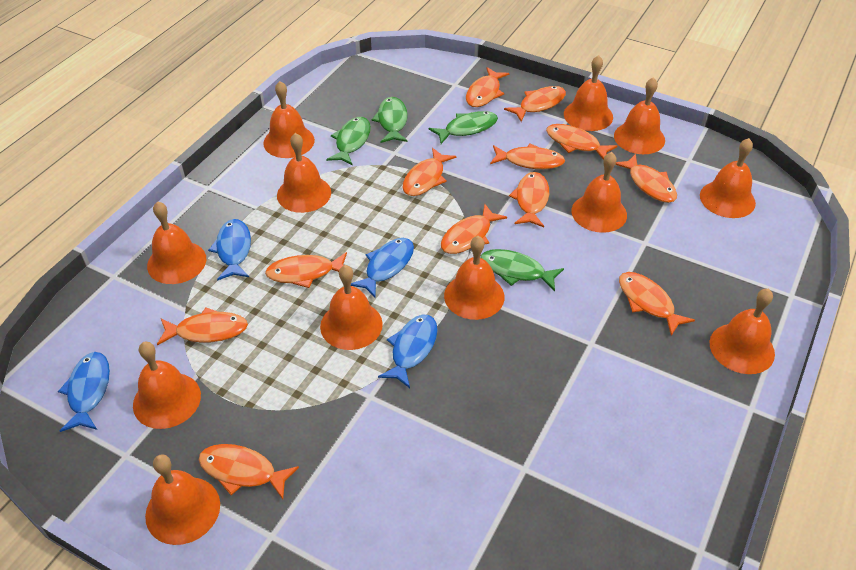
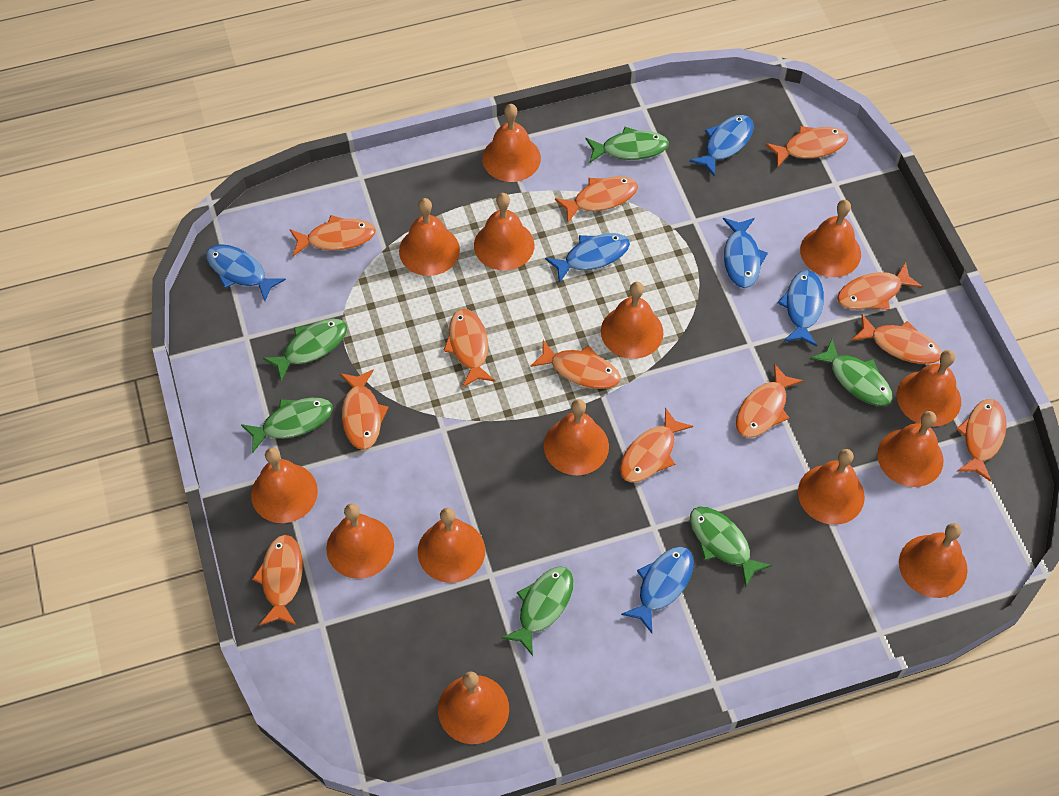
blue fish: 4 -> 6
green fish: 4 -> 6
orange bell: 12 -> 14

